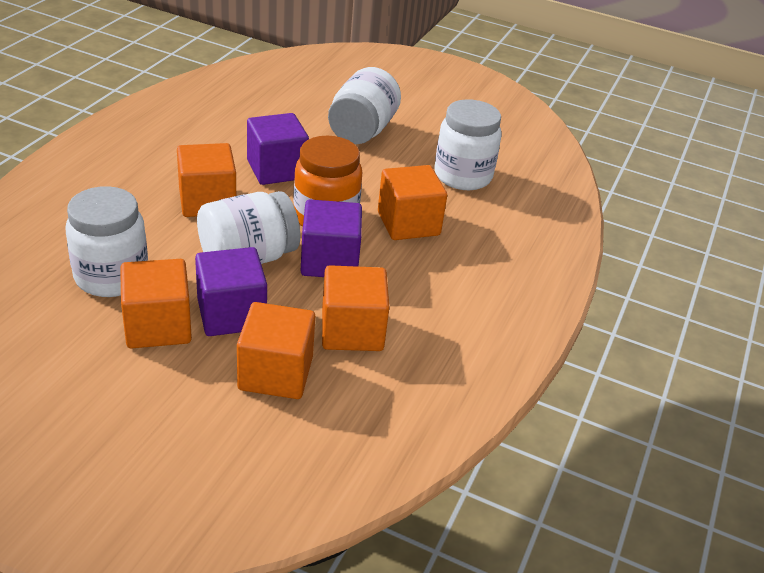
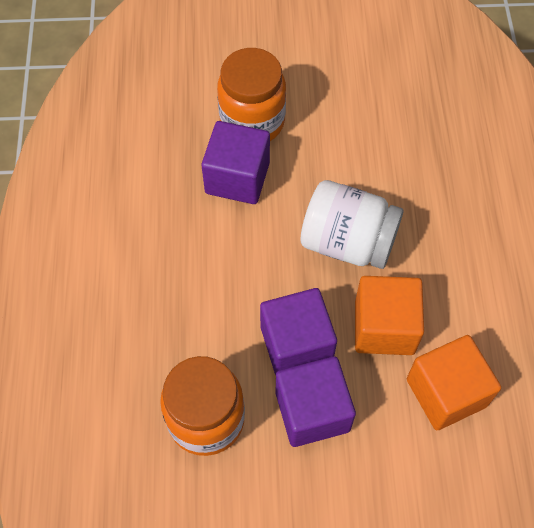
orange cube: 5 -> 2
orange jar: 1 -> 2
white jar: 4 -> 1

